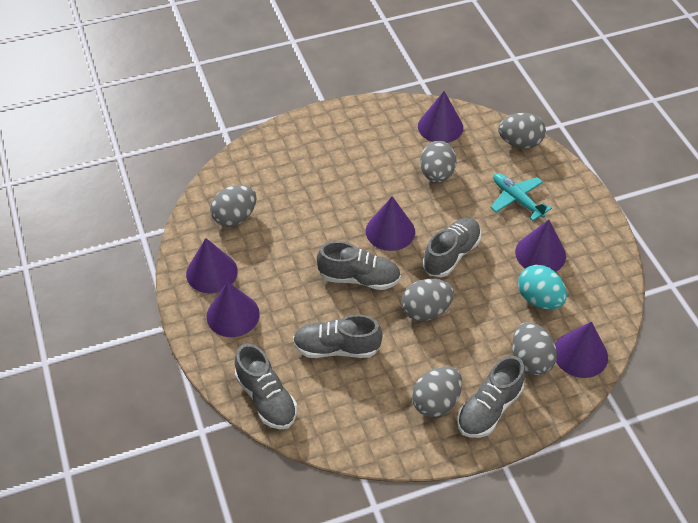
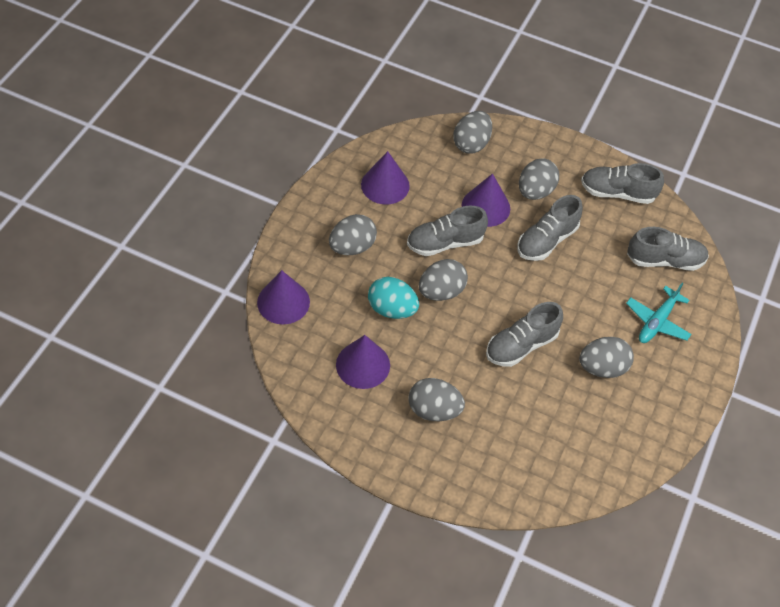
purple cone: 6 -> 4

